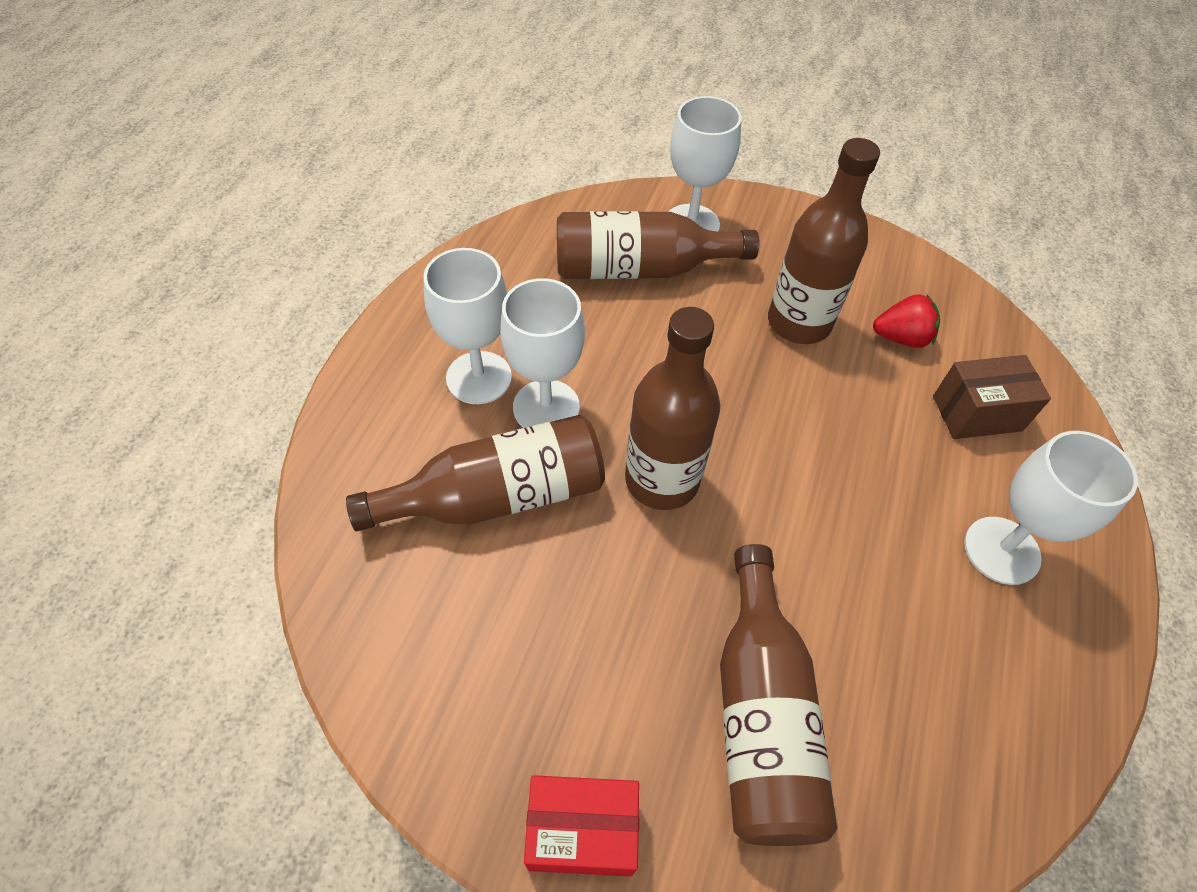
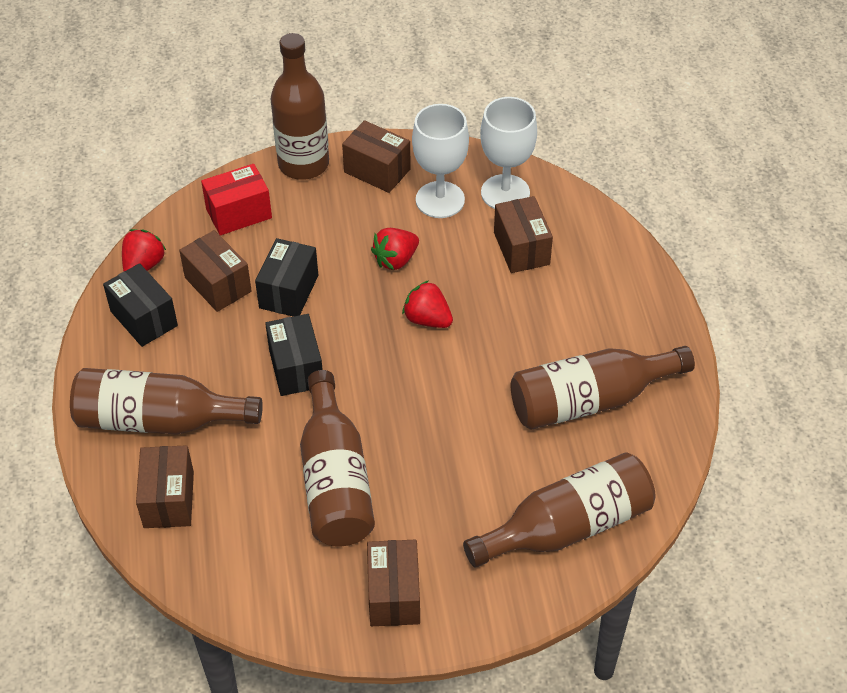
black box: 0 -> 3
brown box: 1 -> 5
red strawberry: 1 -> 3
white goblet: 4 -> 2

